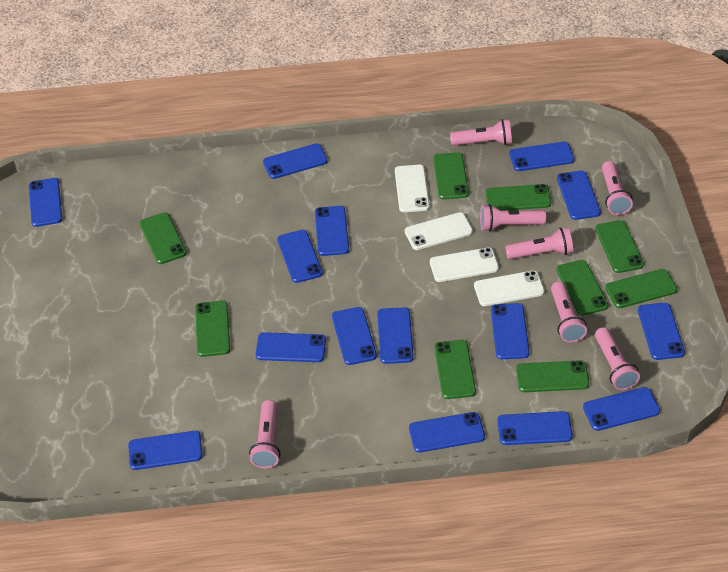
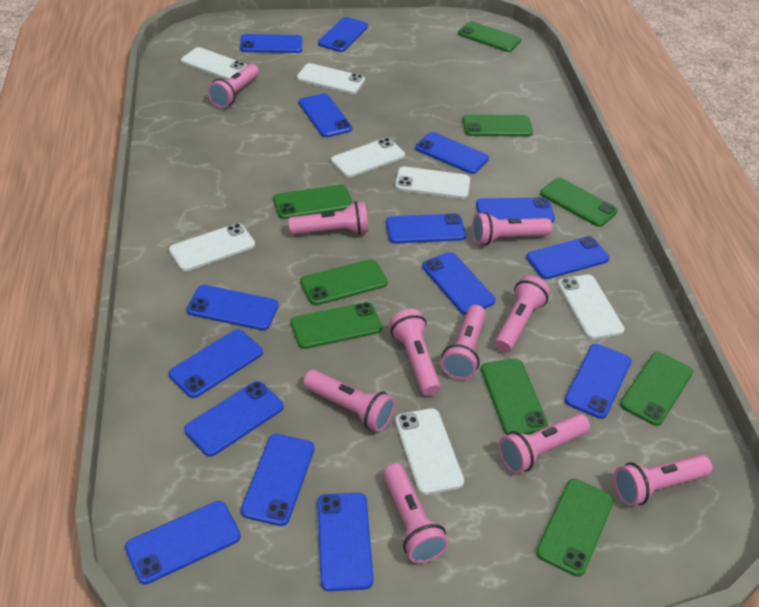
pink flashlight: 7 -> 10
white phone: 4 -> 7

